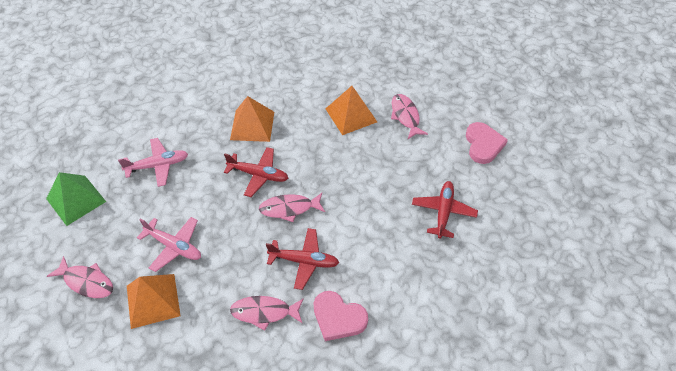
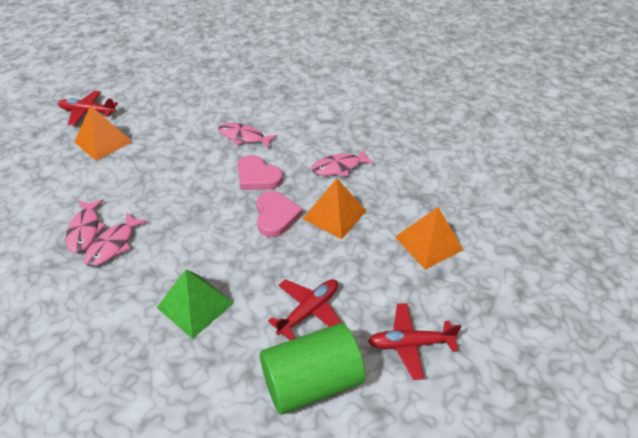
green cylinder: 0 -> 1
pink plane: 2 -> 0

